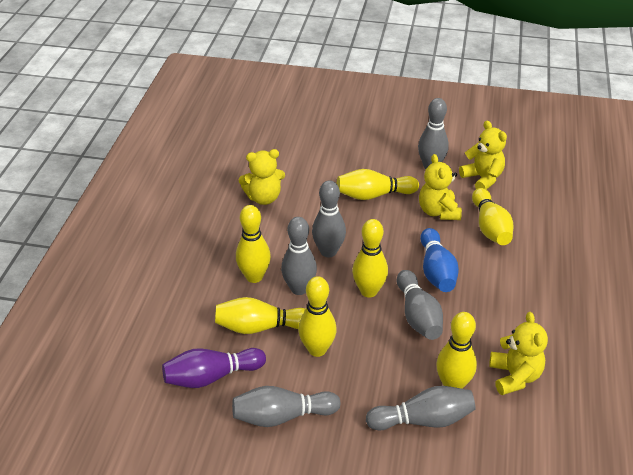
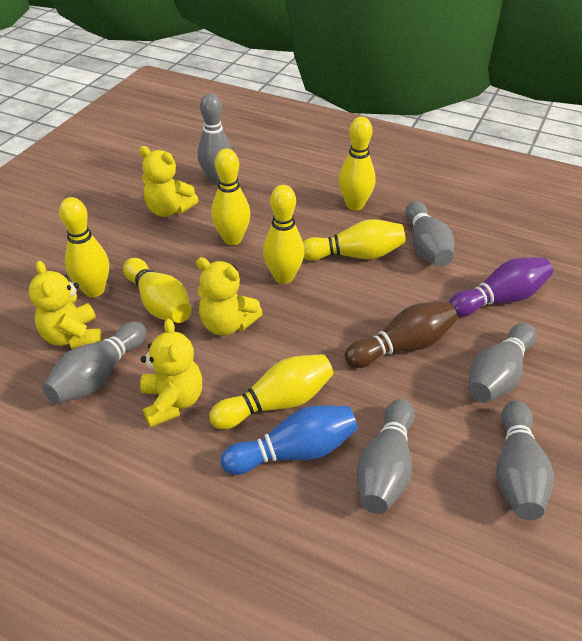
brown bowling pin: 0 -> 1

